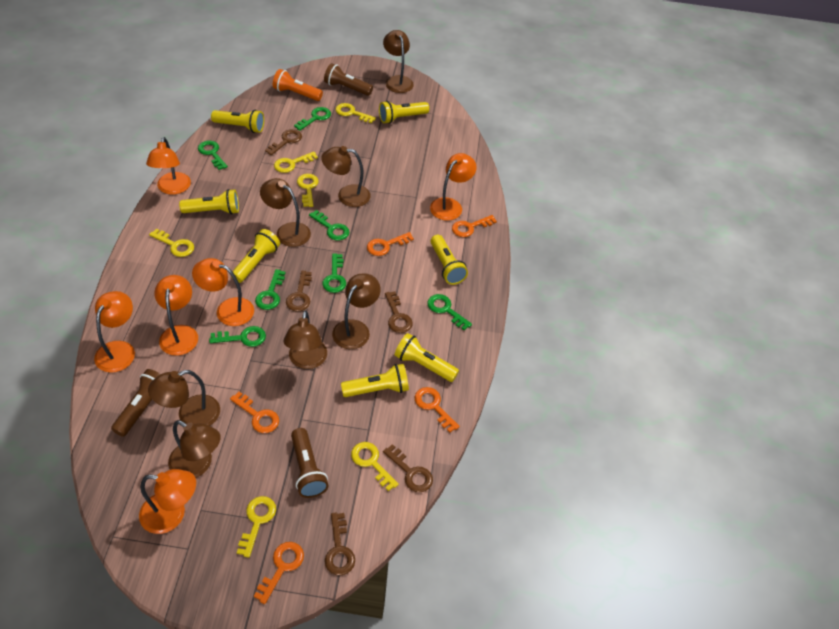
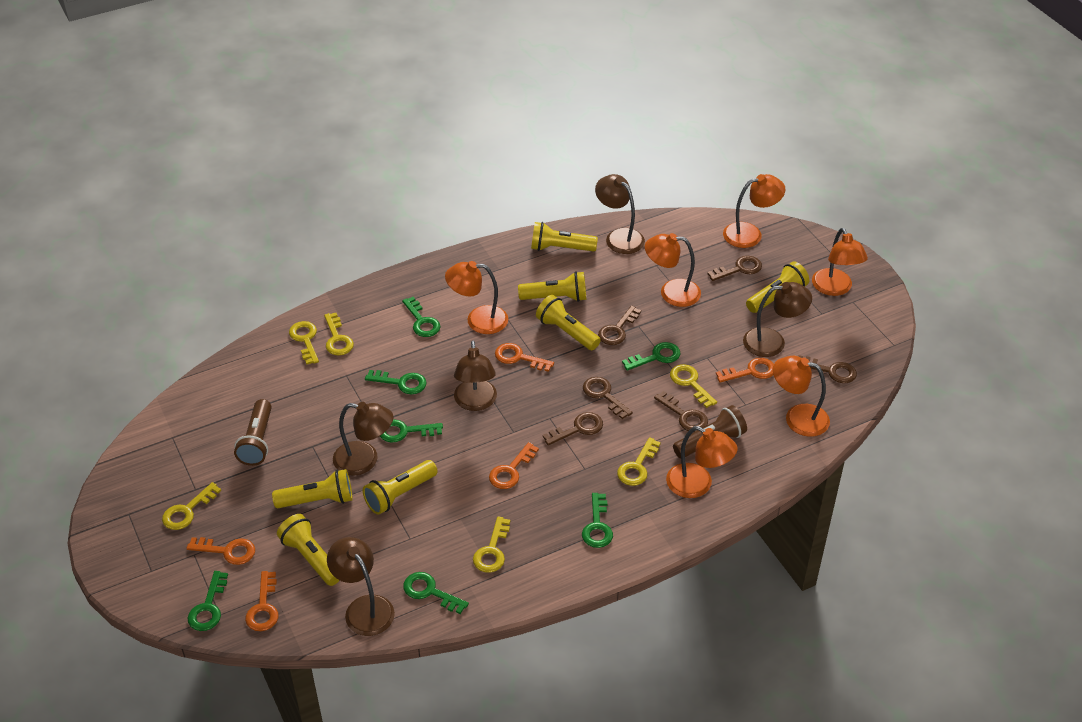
brown flashlight: 3 -> 2
brown key: 5 -> 6
brown lamp: 7 -> 5
orange flashlight: 1 -> 0

